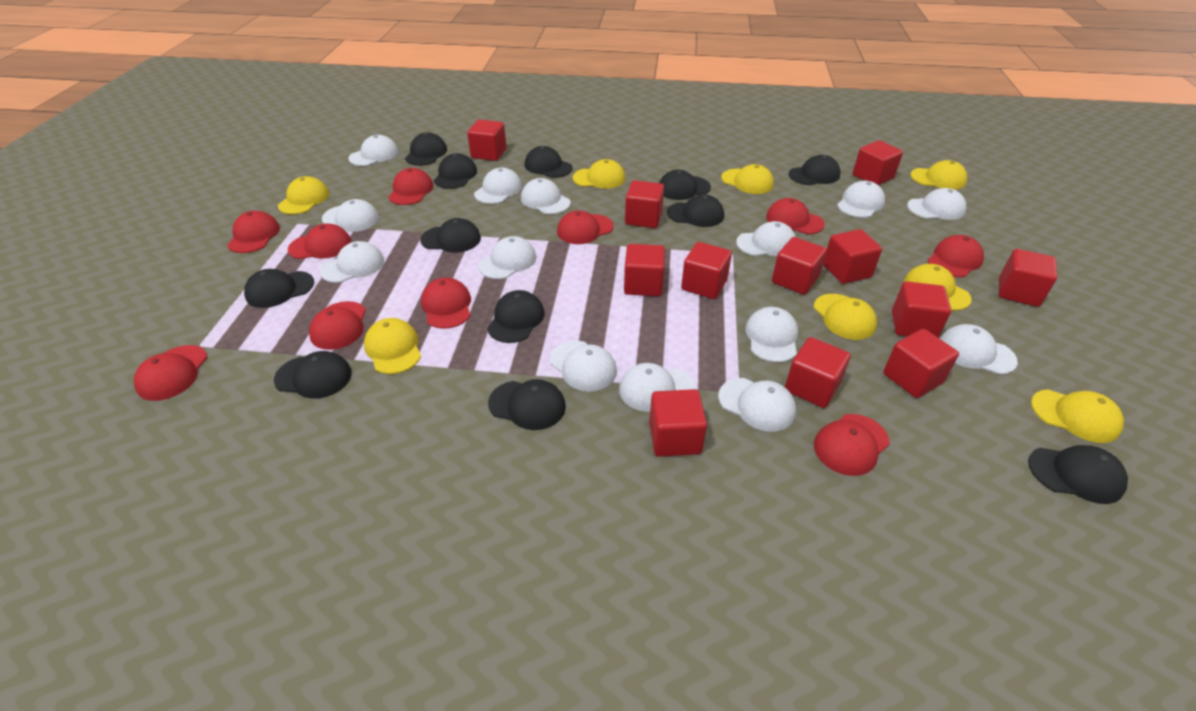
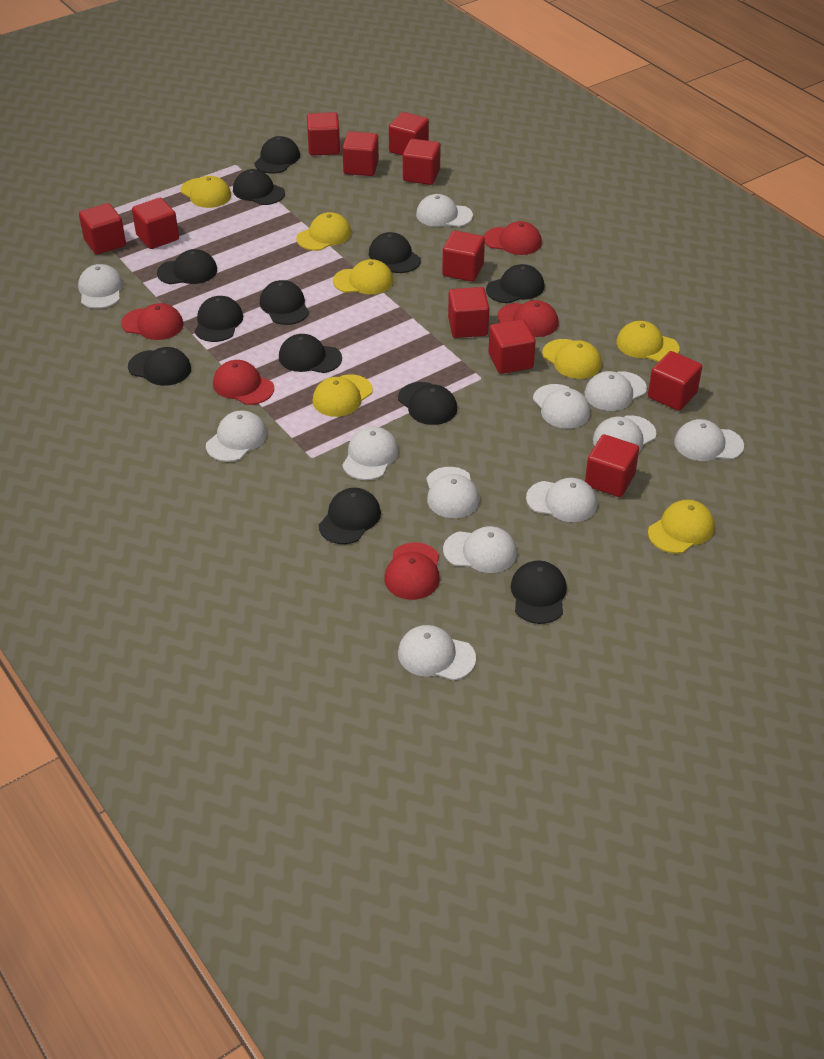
red cap: 10 -> 5
red cube: 12 -> 11
white cap: 14 -> 12
yellow cap: 8 -> 7

